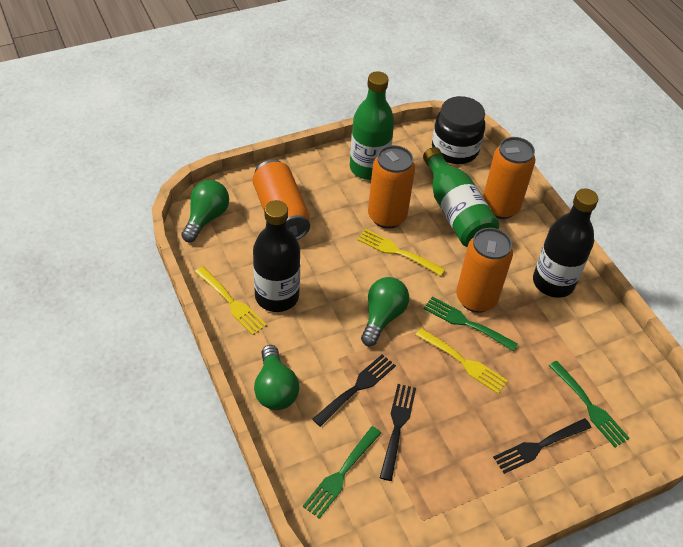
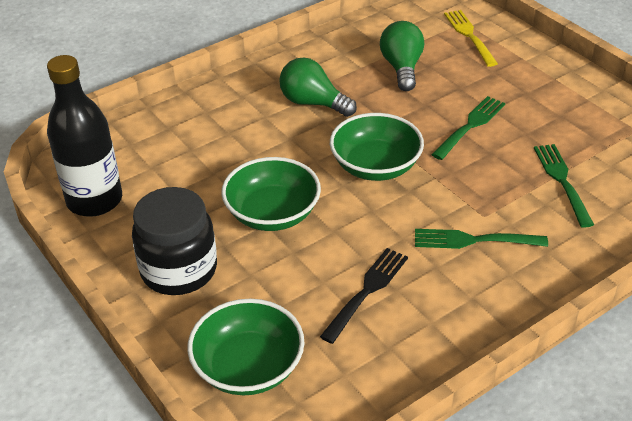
black bottle: 2 -> 1
black fork: 3 -> 1
green bottle: 2 -> 0
green bowl: 0 -> 3
green light bulb: 3 -> 2
orange can: 4 -> 0
yellow fork: 3 -> 1

